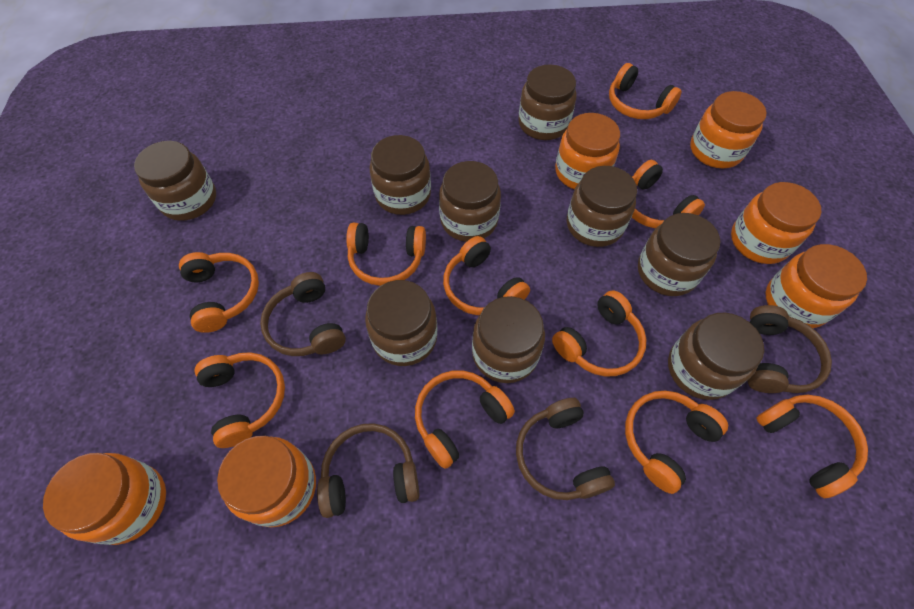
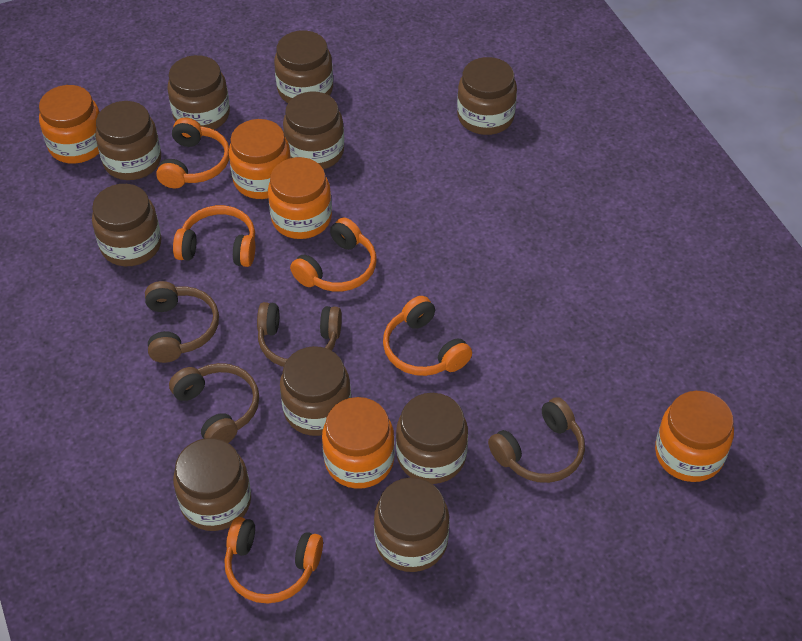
brown jar: 9 -> 10
orange headphones: 10 -> 5
orange jar: 6 -> 5

